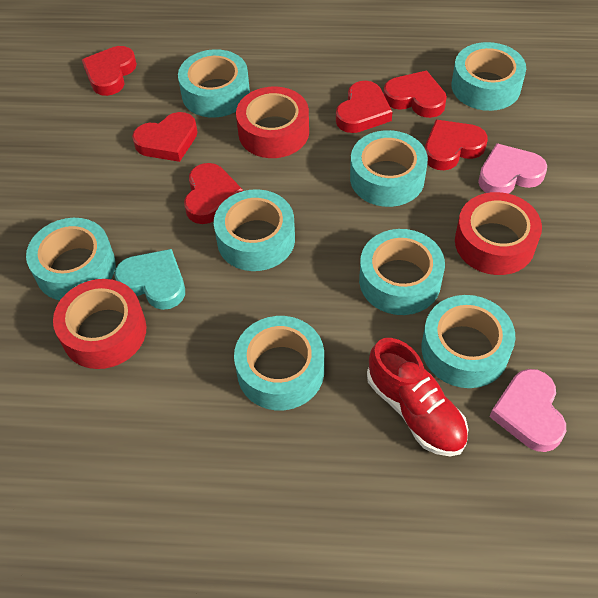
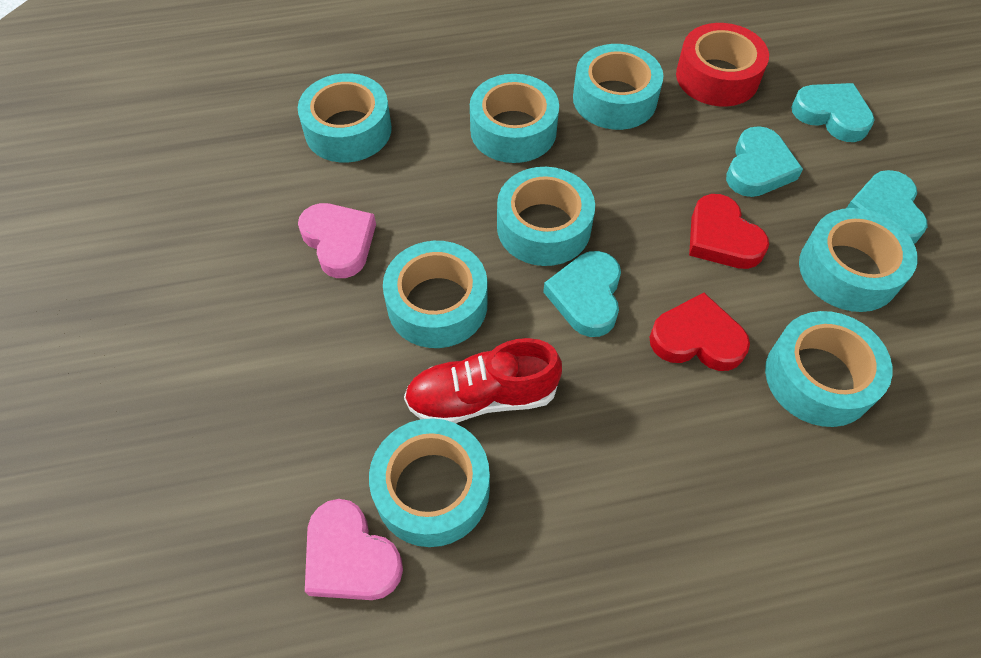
red heart: 6 -> 2
red tape: 3 -> 1
turquoise heart: 1 -> 4

